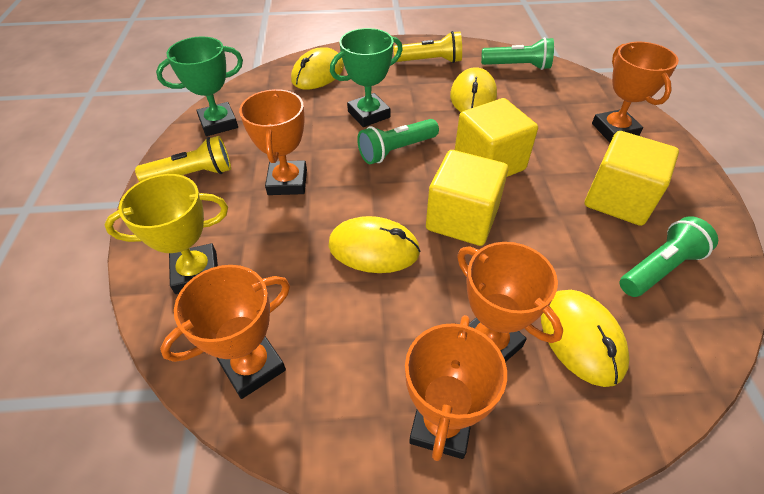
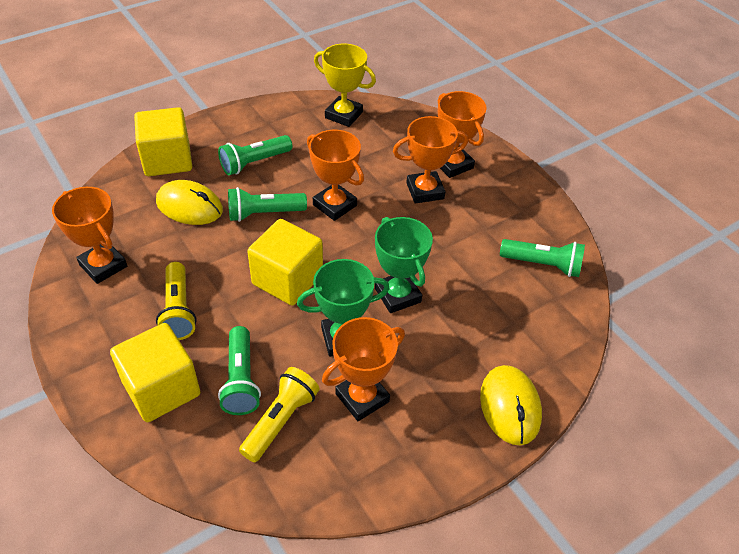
green flashlight: 3 -> 4
yellow mouse: 4 -> 2

